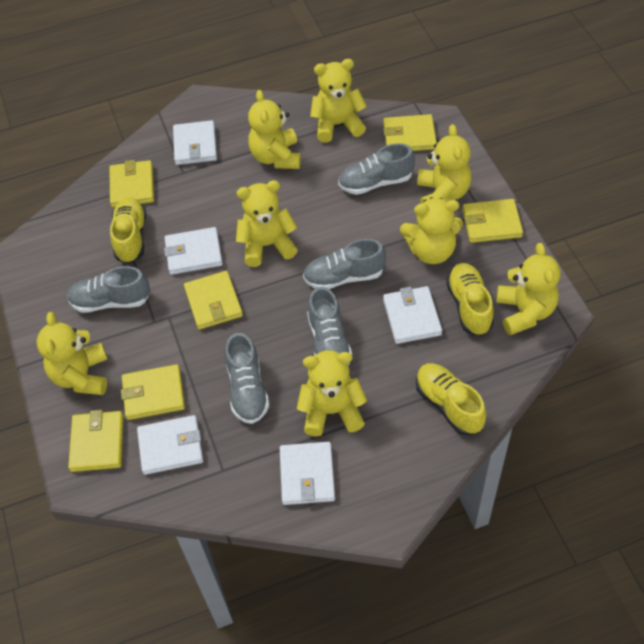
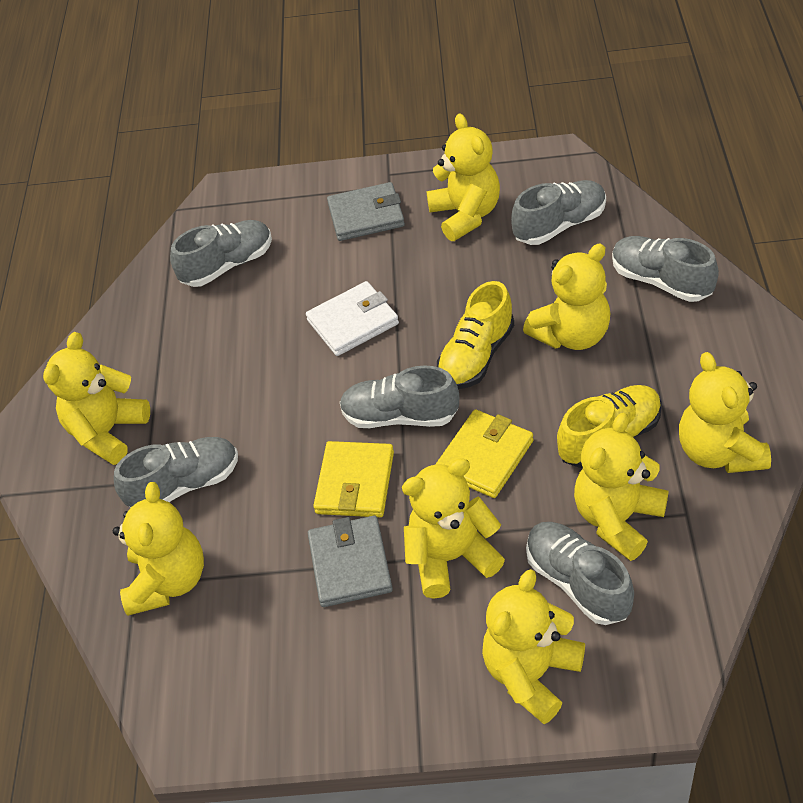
grey shoe: 5 -> 6
grey wallet: 0 -> 2
white wallet: 5 -> 1
yellow shoe: 3 -> 2
yellow wallet: 6 -> 2

